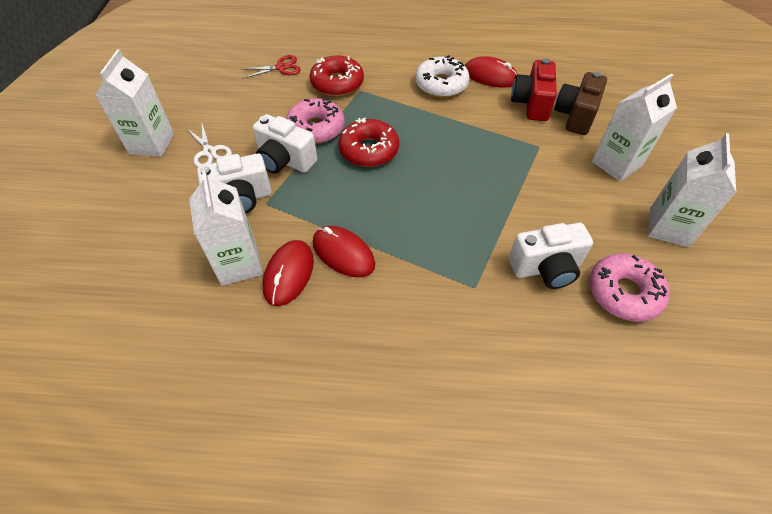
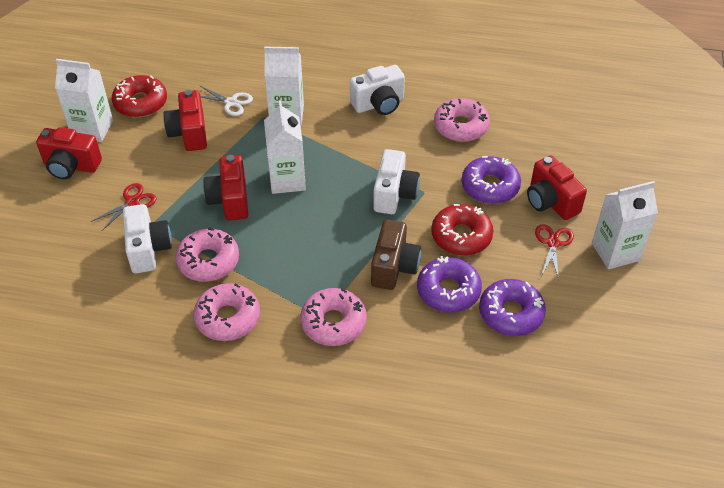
pink donut: 2 -> 4
purple donut: 0 -> 3
red camera: 1 -> 4
red mouse: 3 -> 0
red scissors: 1 -> 2
white donut: 1 -> 0

